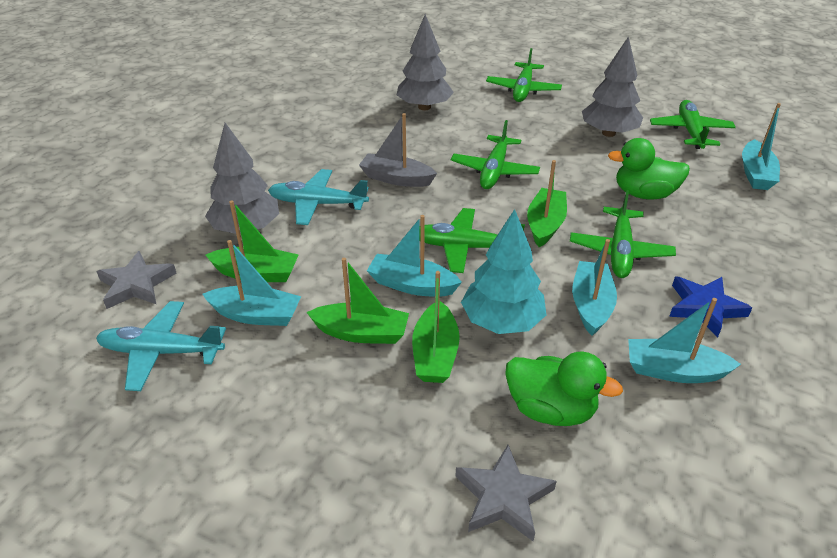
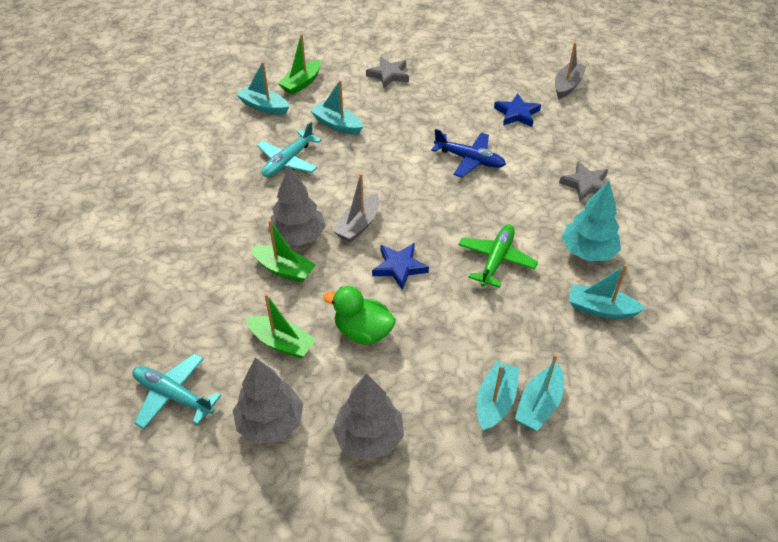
blue plane: 0 -> 1
blue star: 1 -> 2
green boat: 4 -> 3
green duck: 2 -> 1
green plane: 5 -> 1
grey boat: 1 -> 2

